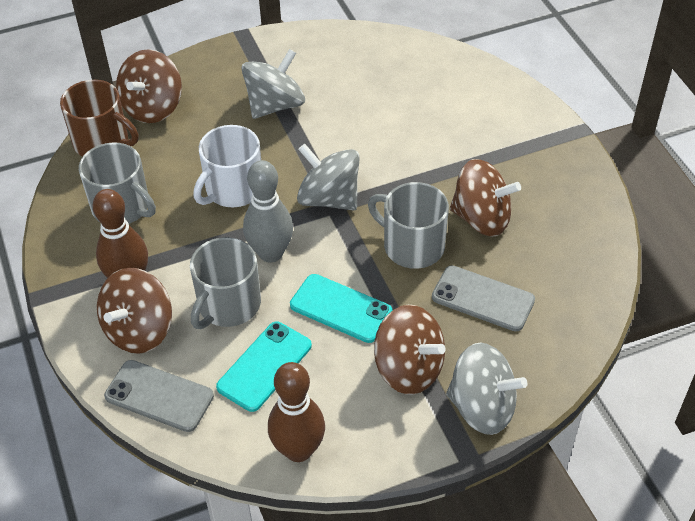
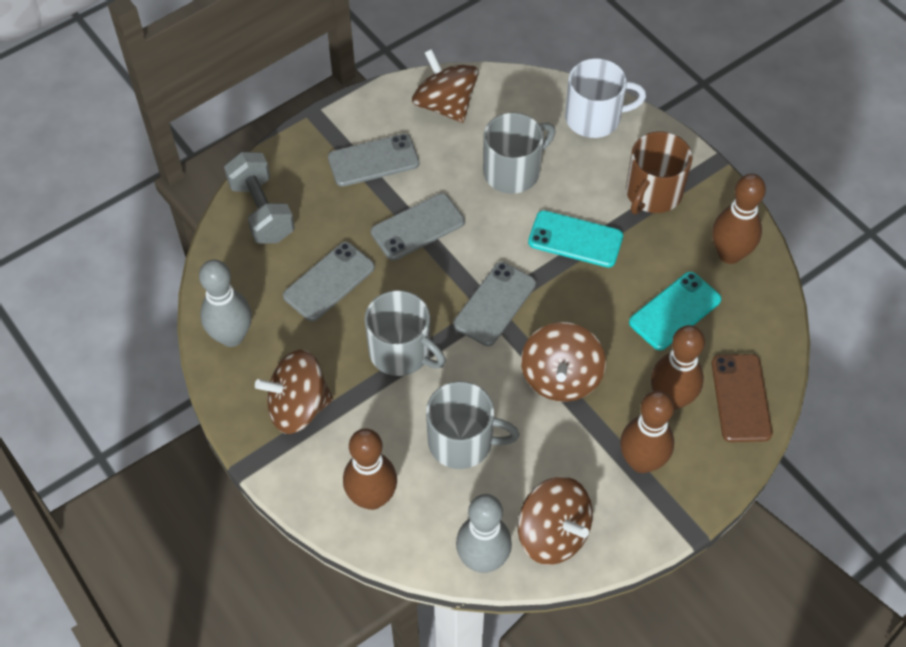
brown bowling pin: 2 -> 4
brown phone: 0 -> 1
grey bowling pin: 1 -> 2
grey dumbbell: 0 -> 1
grey phone: 2 -> 4
grey spinning top: 3 -> 0

